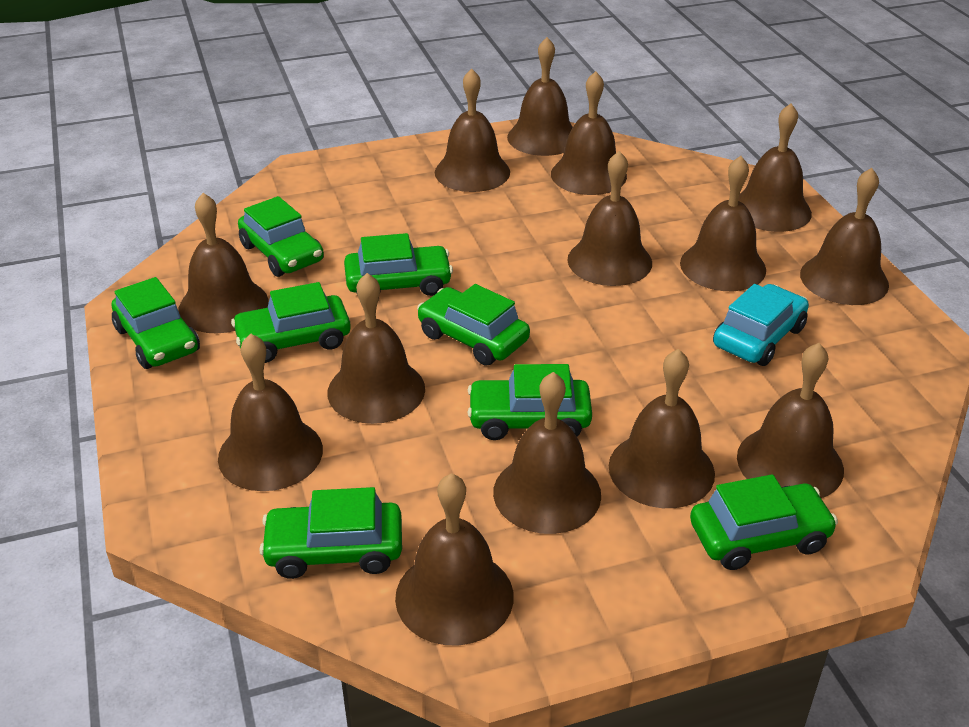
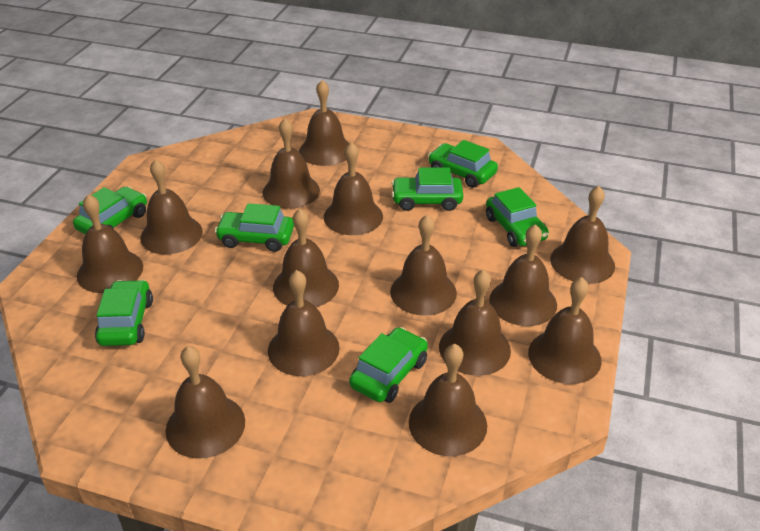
green car: 8 -> 7
turquoise car: 1 -> 0

